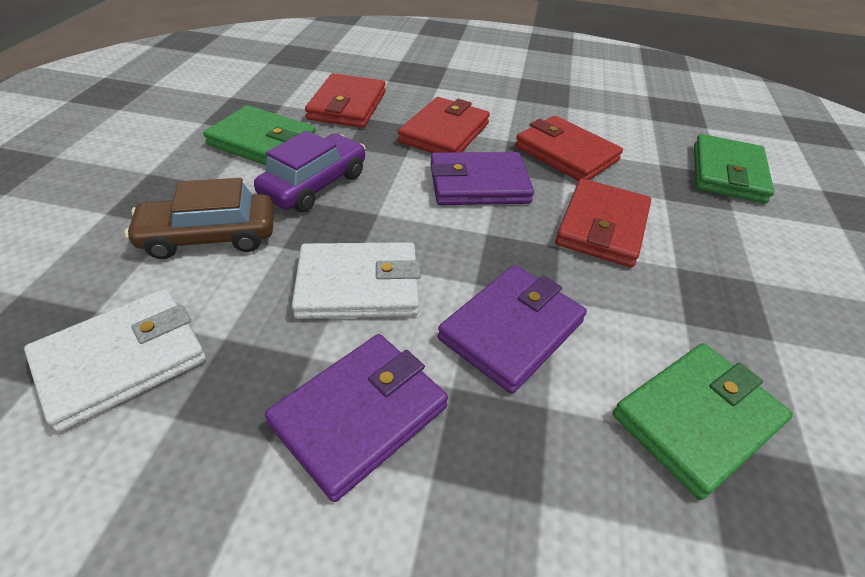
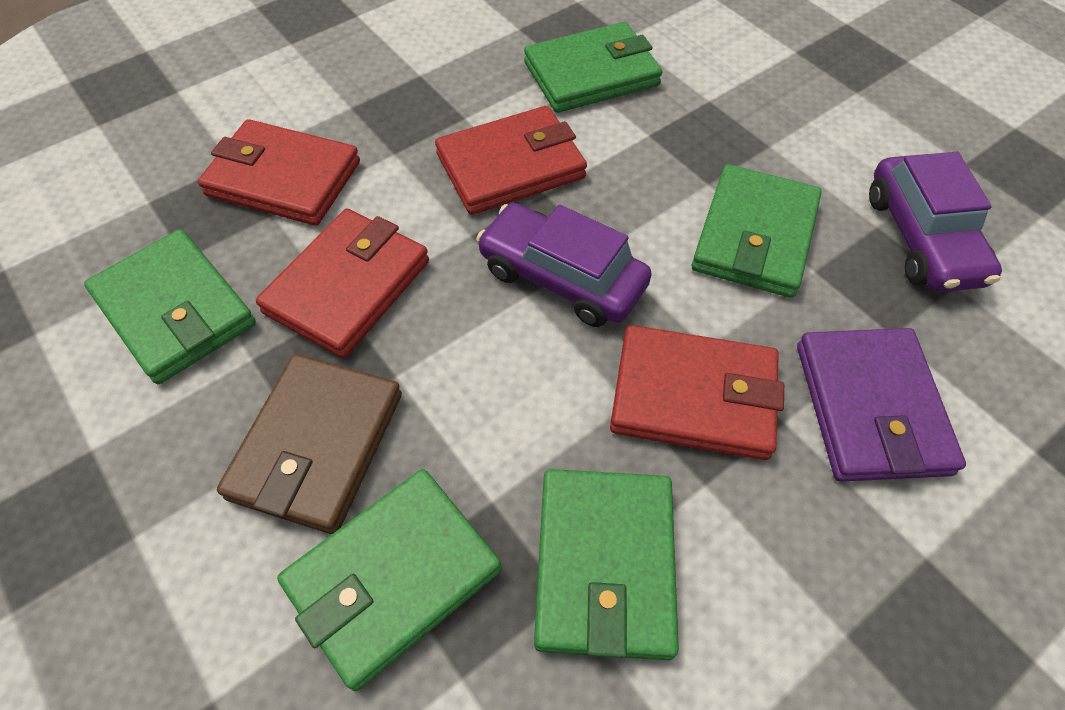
brown car: 1 -> 0
brown wallet: 0 -> 1
green wallet: 3 -> 5
purple car: 1 -> 2
purple wallet: 3 -> 1
white wallet: 2 -> 0

